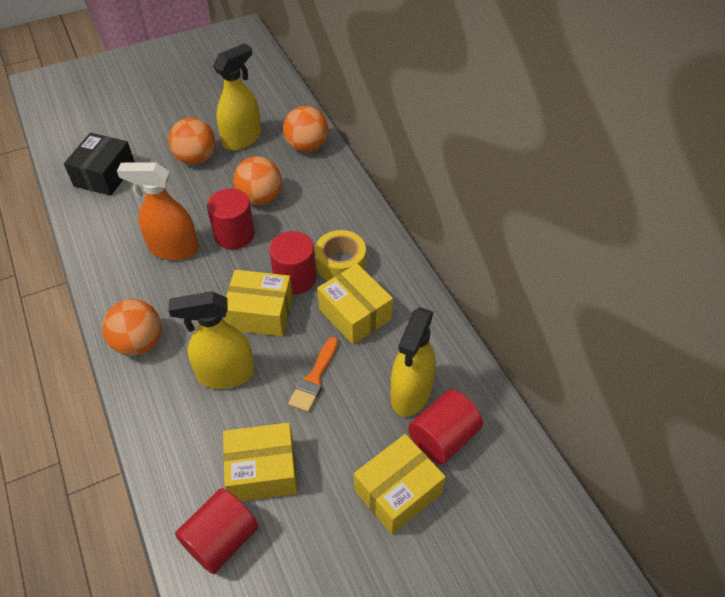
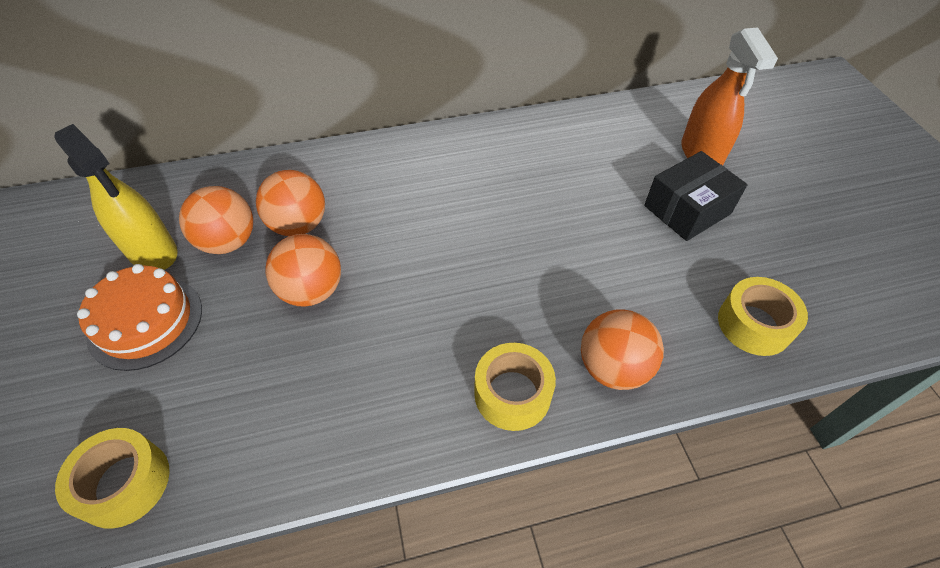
orange brush: 1 -> 0
orange cake: 0 -> 1
red cylinder: 4 -> 0
yellow box: 4 -> 0
yellow spray bottle: 3 -> 1
yellow tape: 1 -> 3

